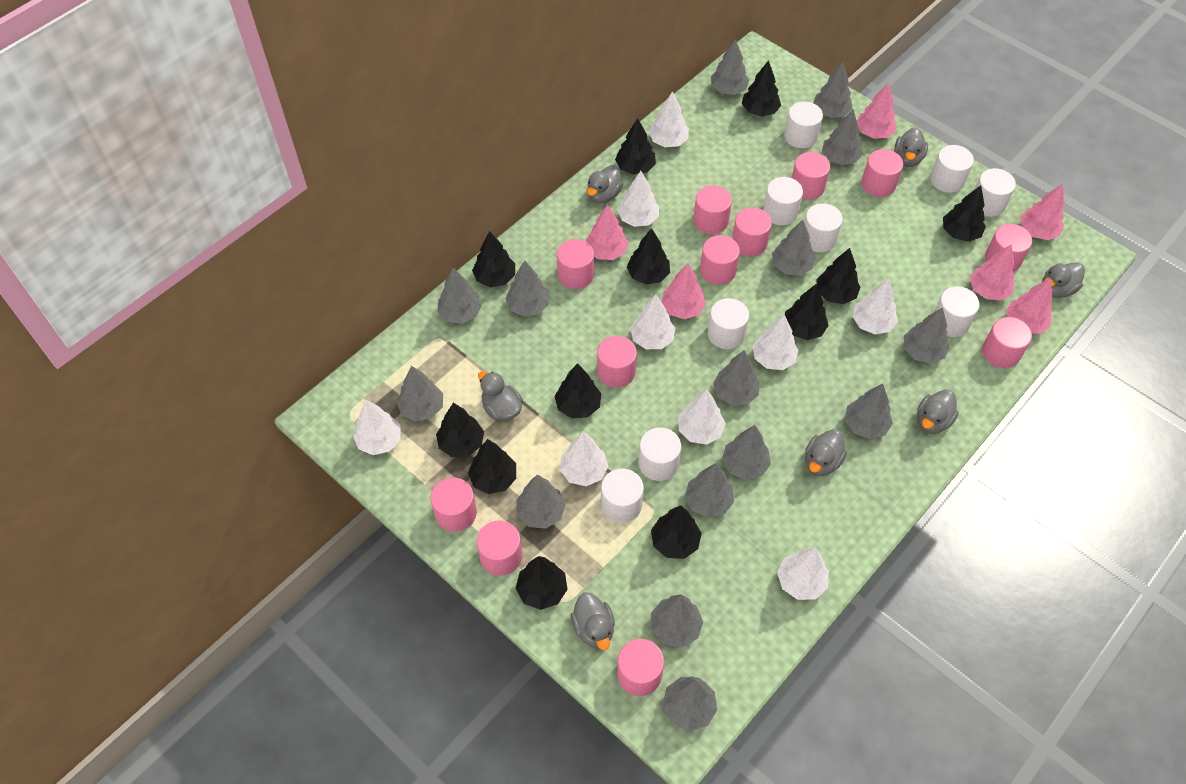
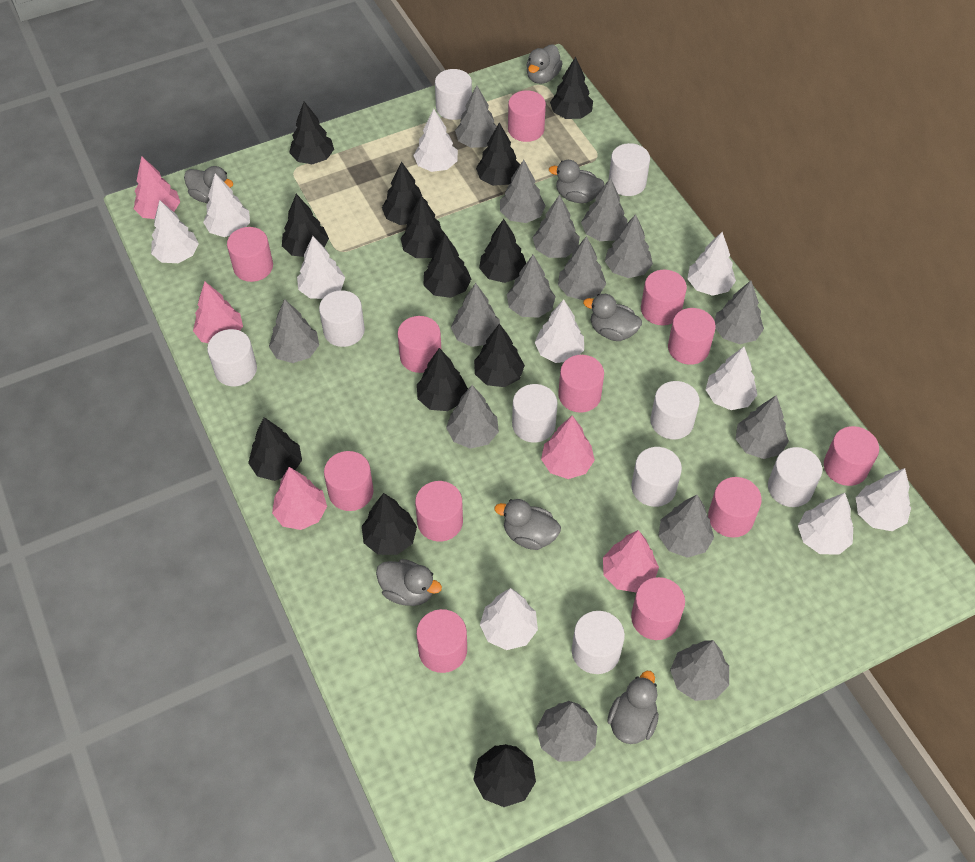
black tree: 12 -> 13
pink tree: 6 -> 5
white tree: 9 -> 10

